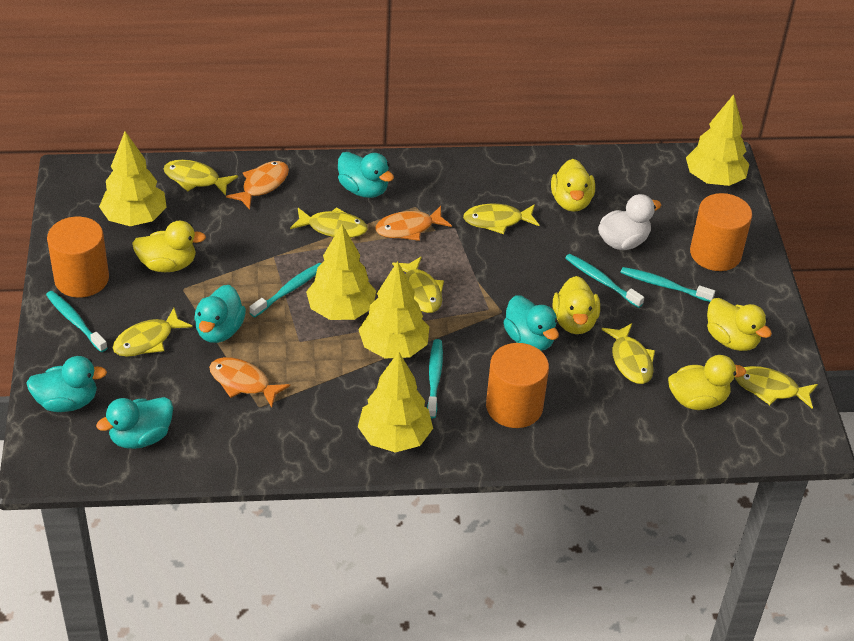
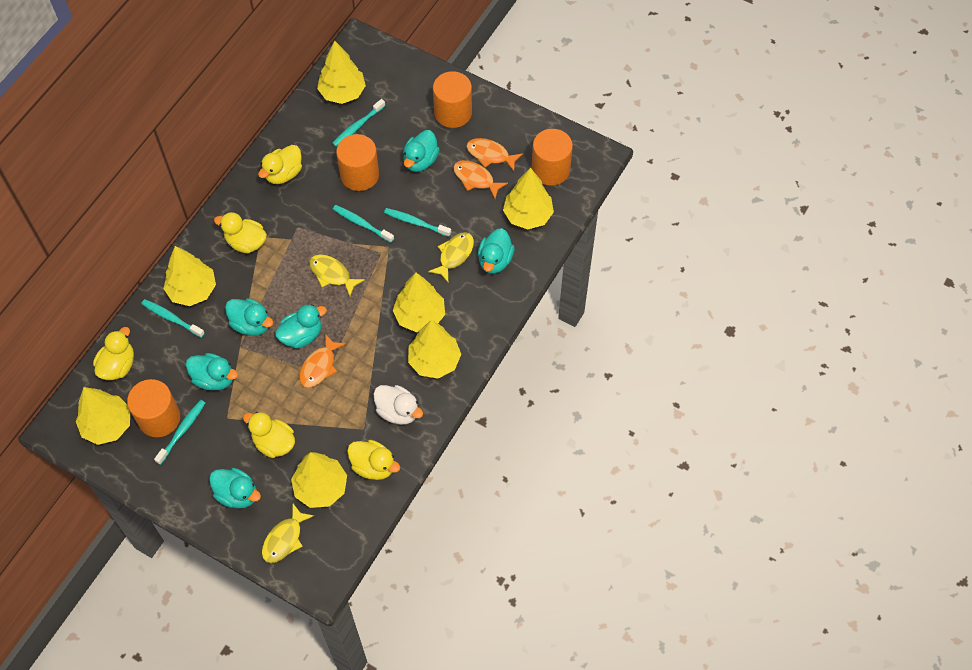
orange cylinder: 3 -> 4
turquoise duck: 5 -> 6
yellow fish: 7 -> 3
yellow tree: 5 -> 7

